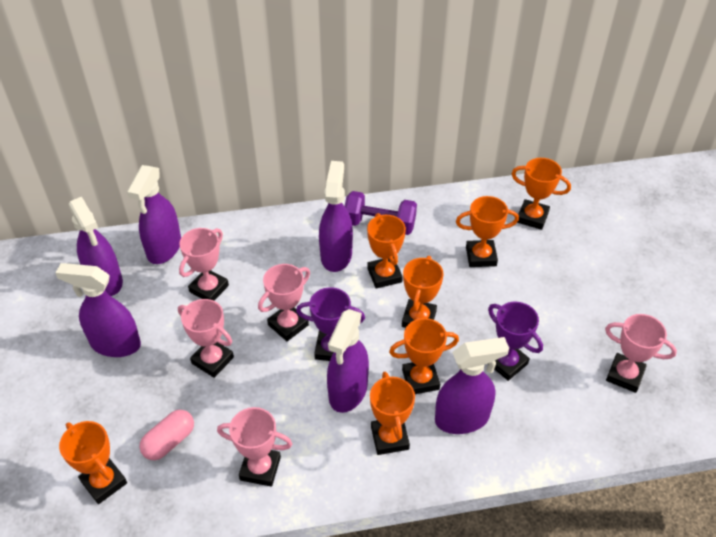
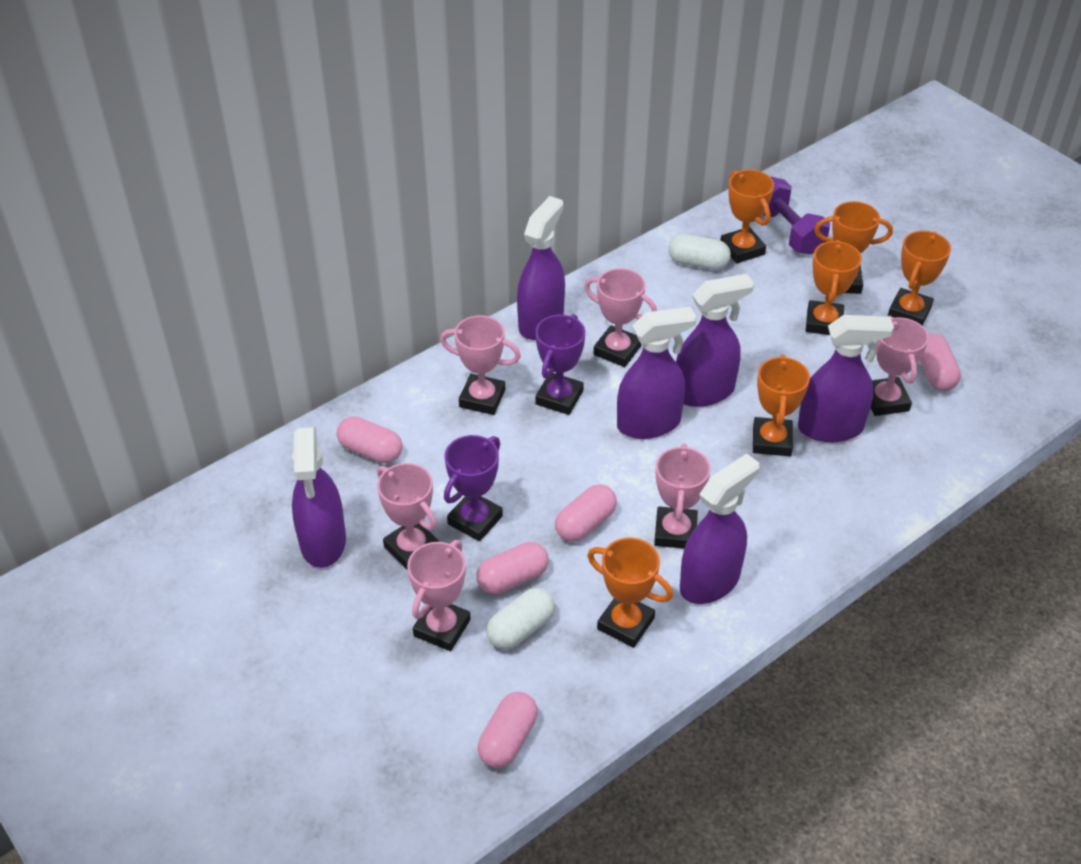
orange trophy: 7 -> 6
pink capsule: 1 -> 5
pink trophy: 5 -> 6
white capsule: 0 -> 2

